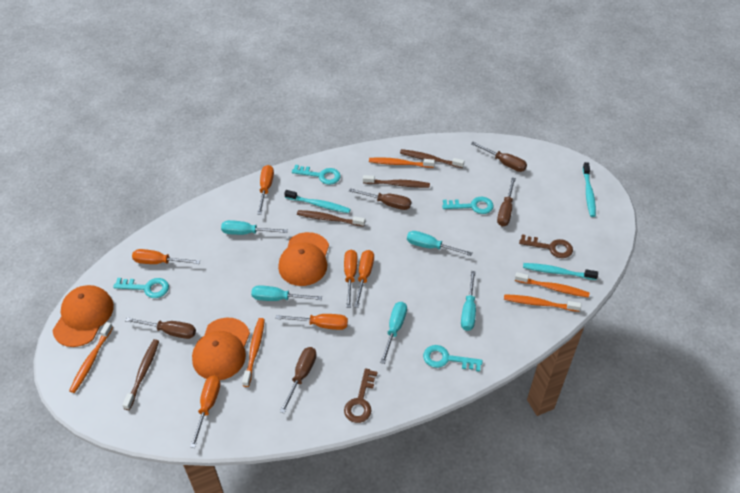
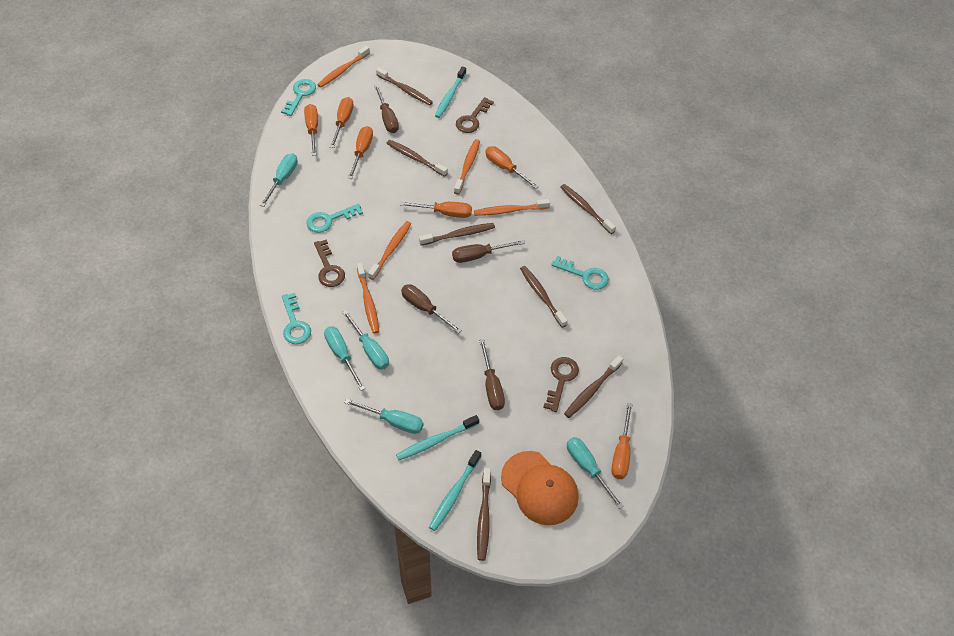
brown key: 2 -> 3
brown screwdriver: 5 -> 4
brown toothbrush: 4 -> 7
orange cap: 3 -> 1

